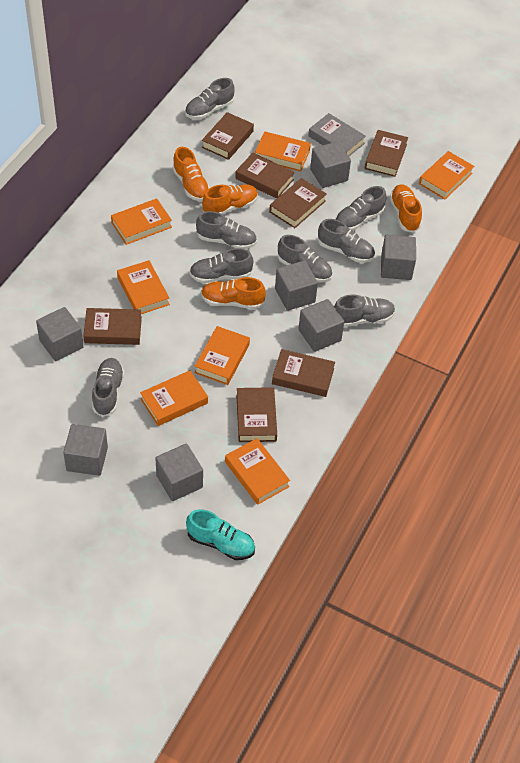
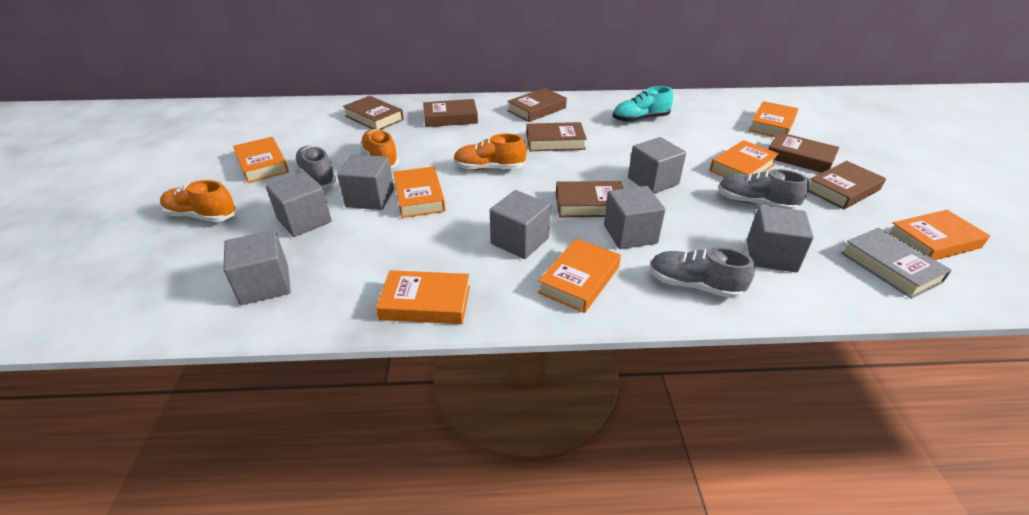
grey shoe: 8 -> 3
orange shoe: 4 -> 3

